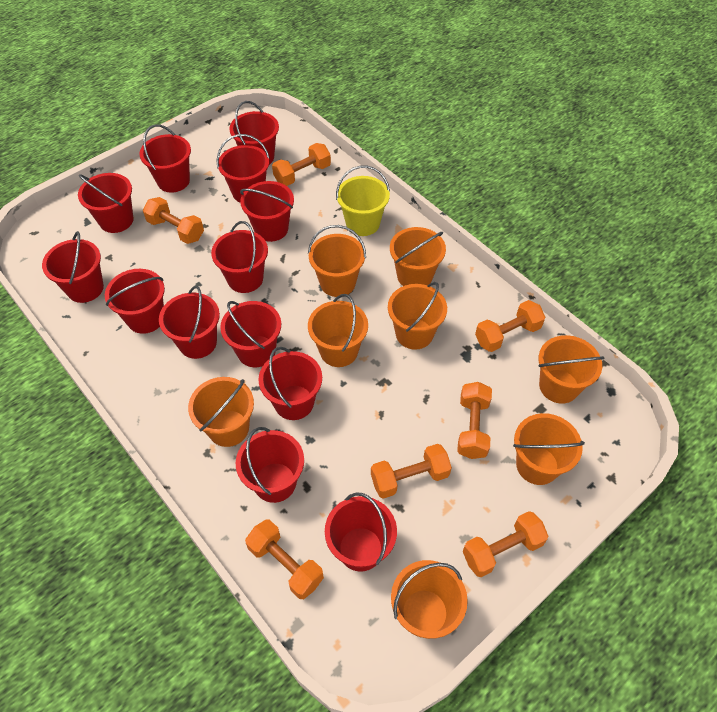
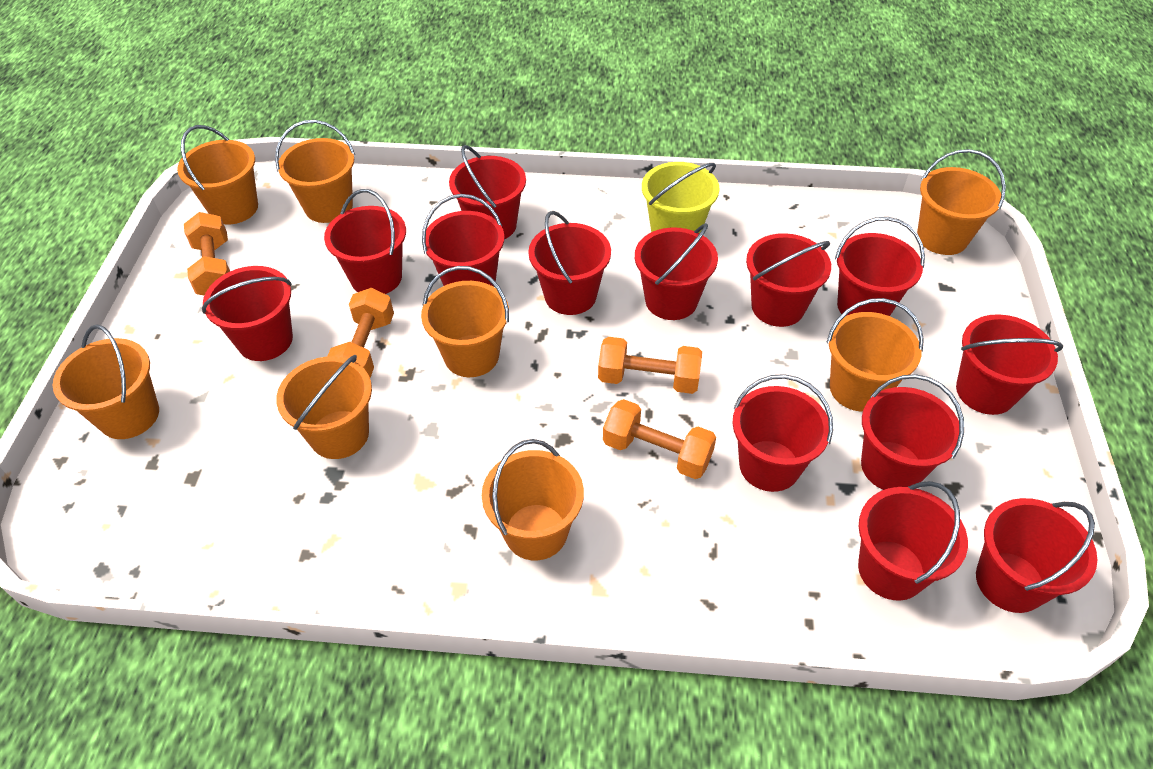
orange dumbbell: 7 -> 4

